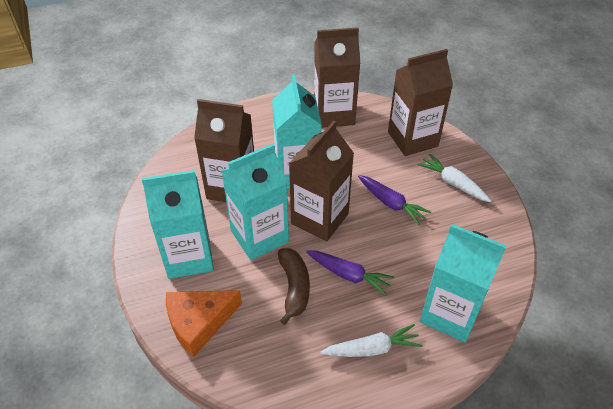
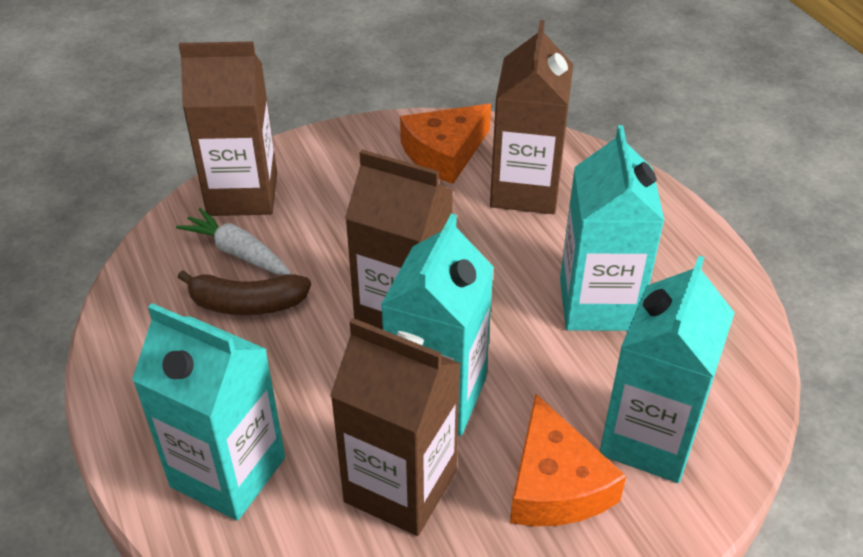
orange cheese: 1 -> 2
purple carrot: 2 -> 0
white carrot: 2 -> 1

